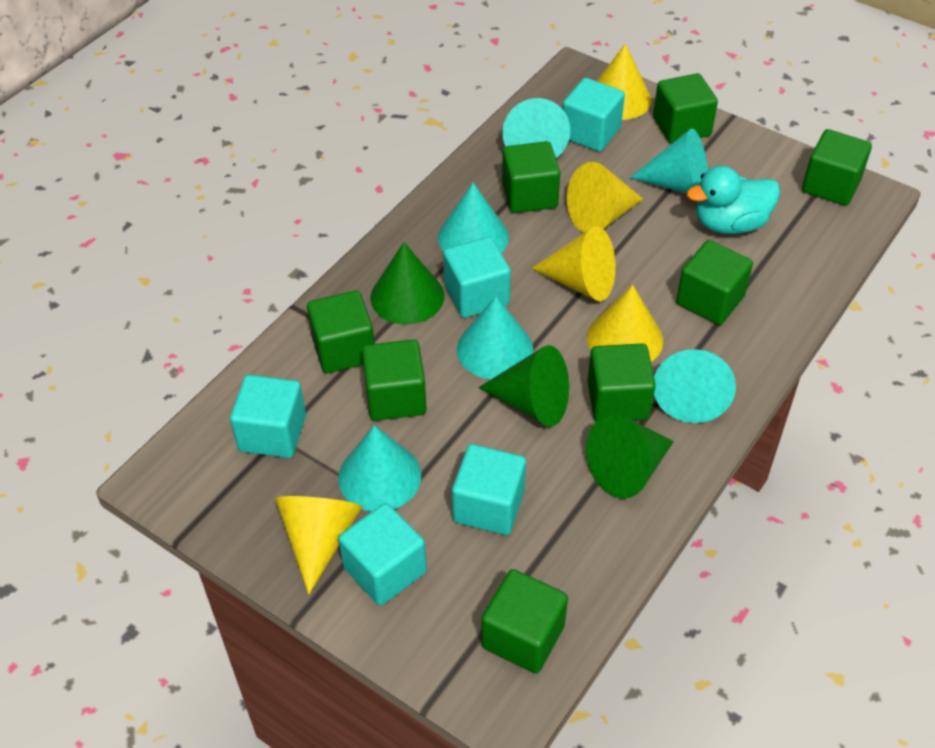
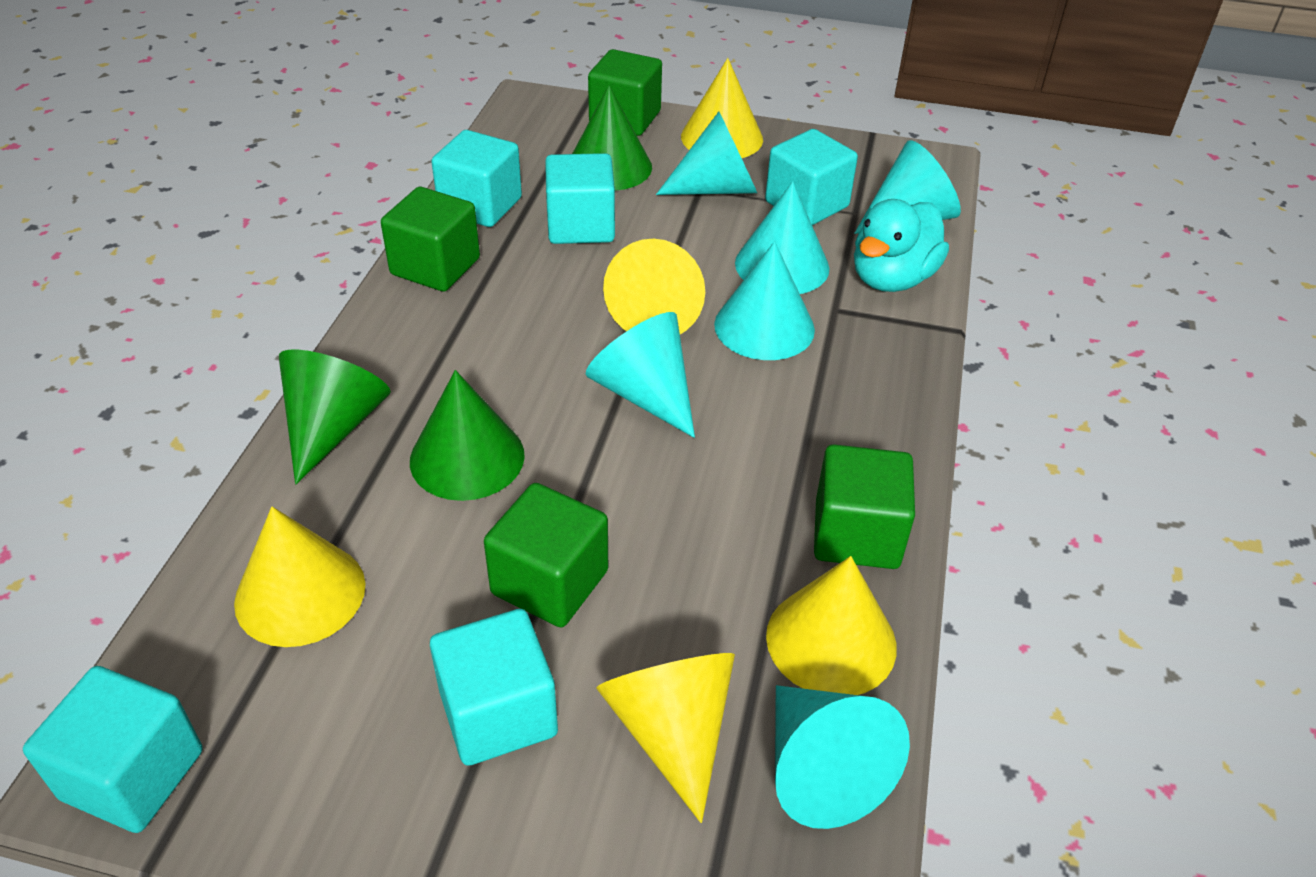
green cube: 8 -> 4

